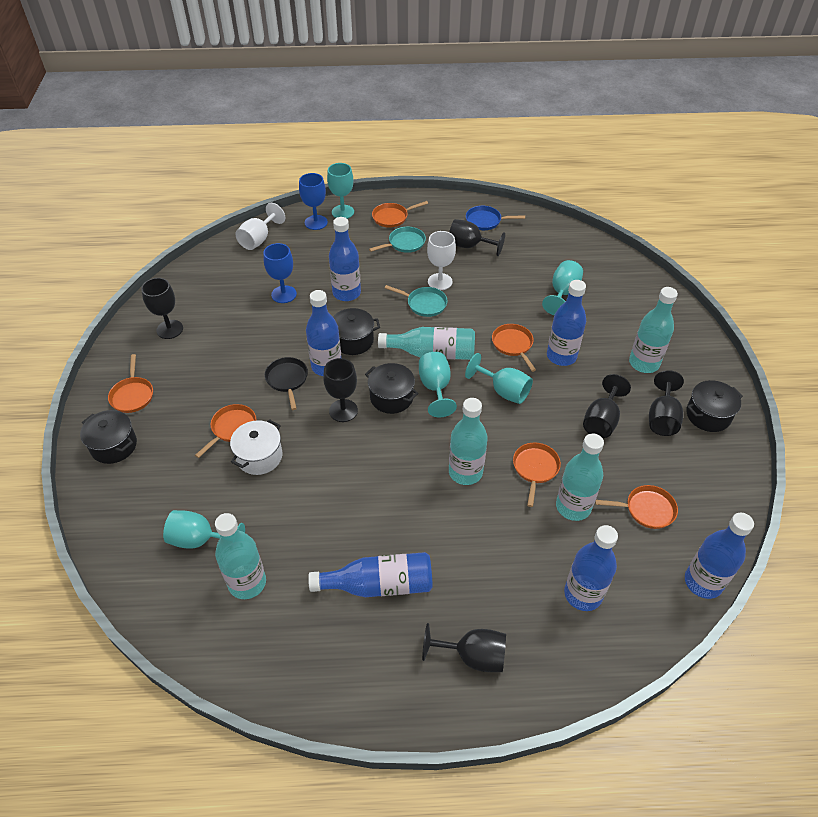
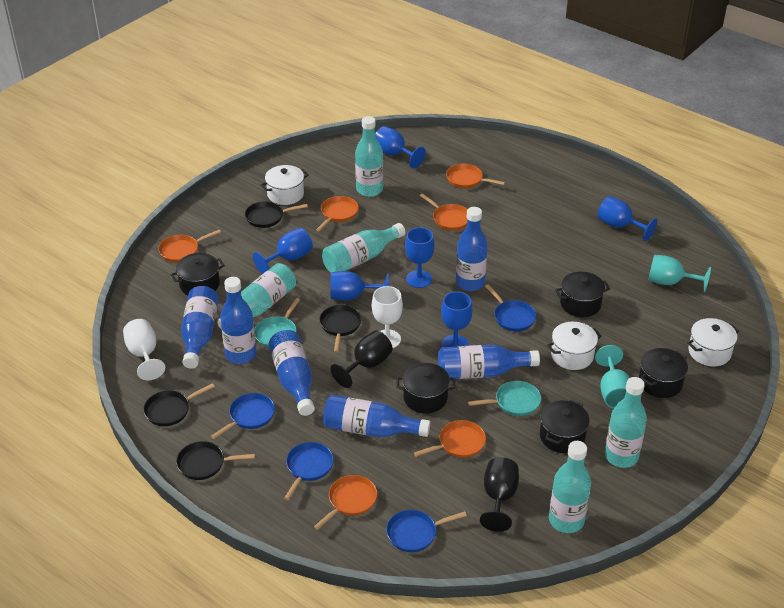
black goblet: 6 -> 2
black pan: 1 -> 4
black pot: 4 -> 5
blue goblet: 2 -> 6
blue pan: 1 -> 4
turquoise goblet: 5 -> 2
white pot: 1 -> 3

